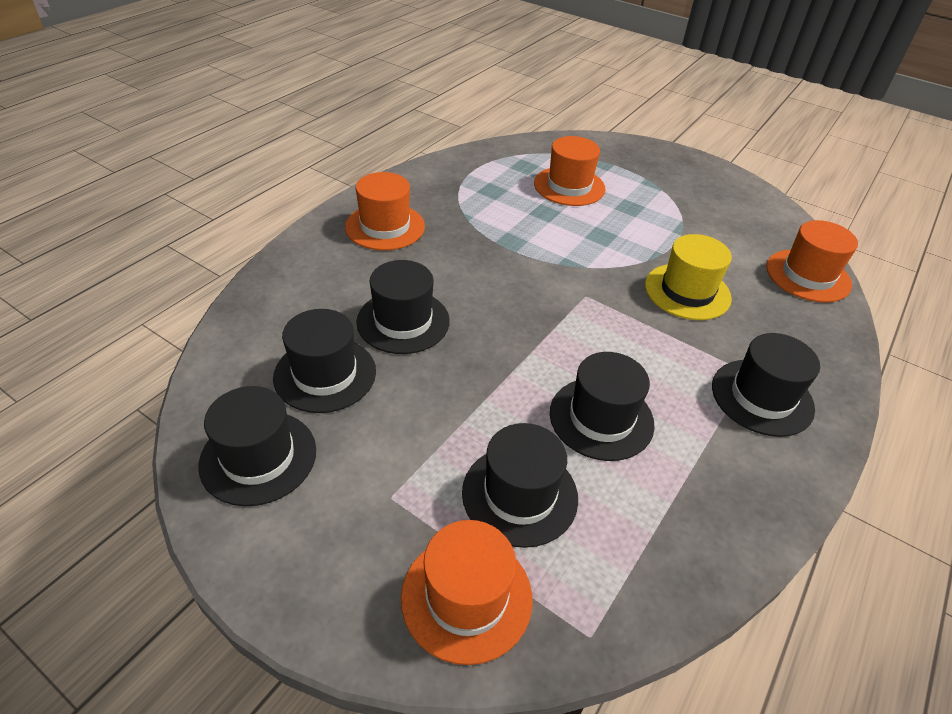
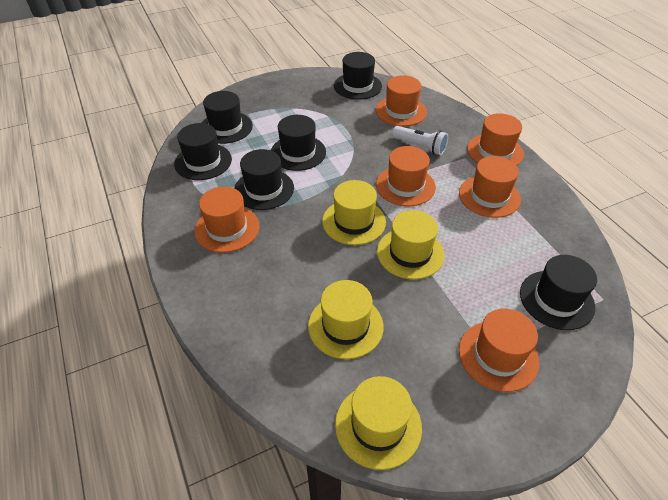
orange hat: 4 -> 6
white flashlight: 0 -> 1
yellow hat: 1 -> 4

